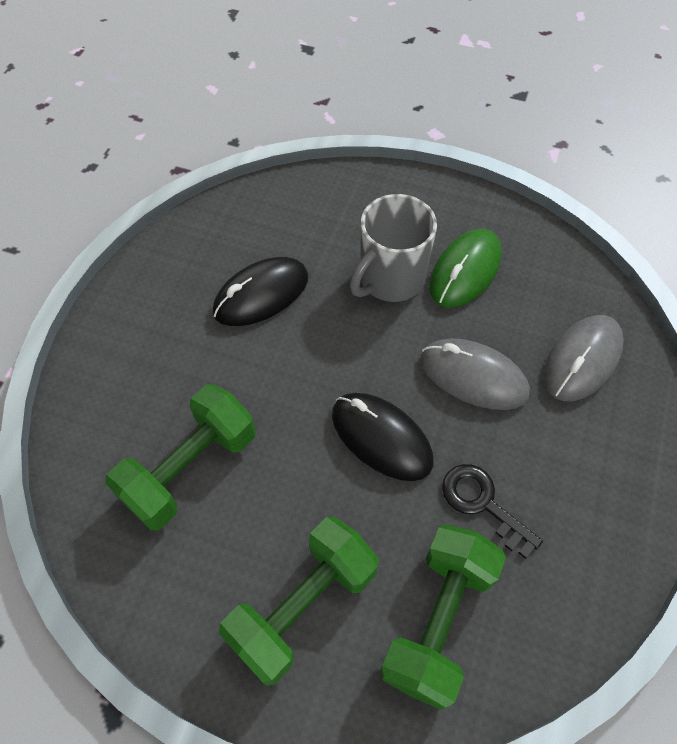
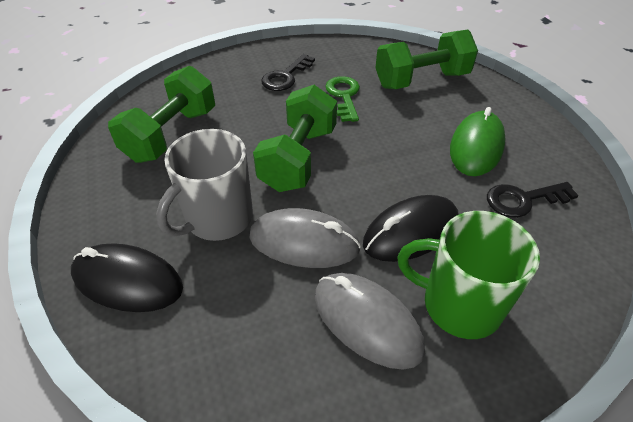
black key: 1 -> 2
green key: 0 -> 1
green mug: 0 -> 1

